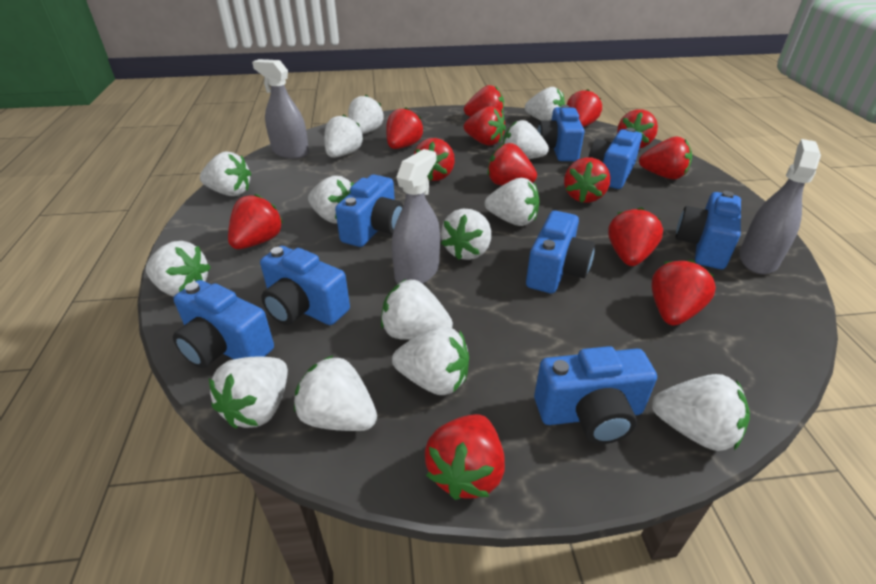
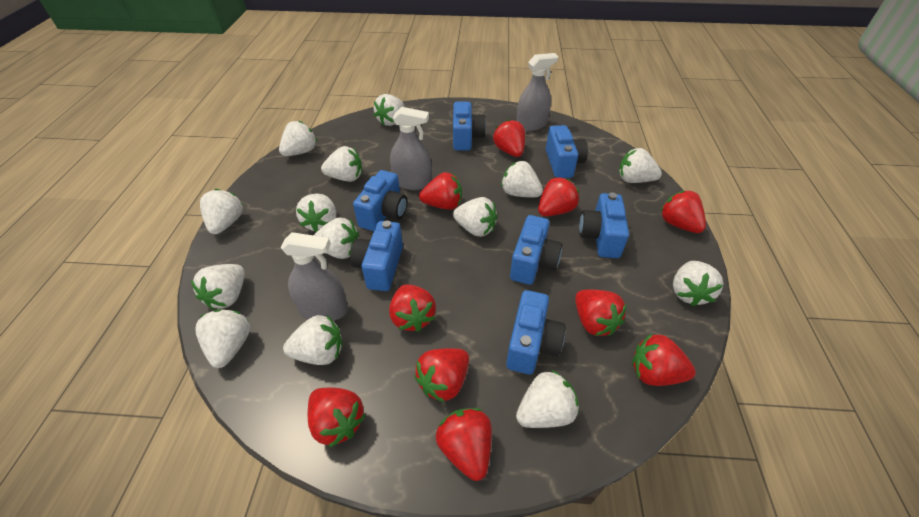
blue camera: 8 -> 7
red strawberry: 13 -> 10

